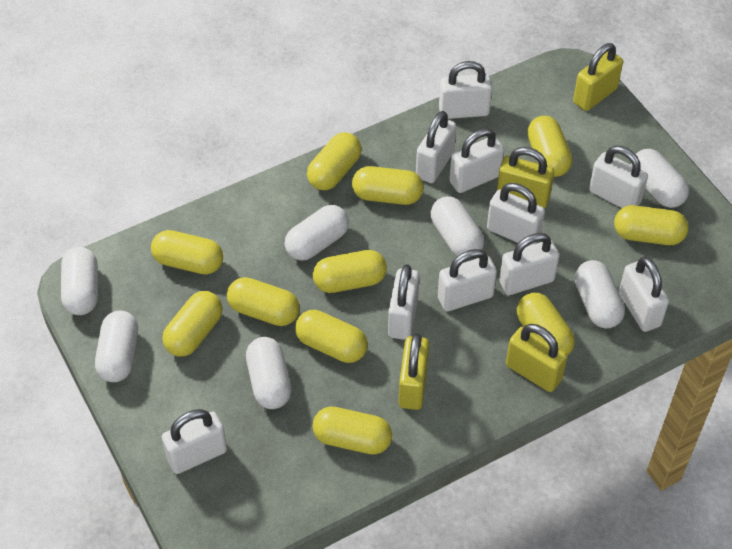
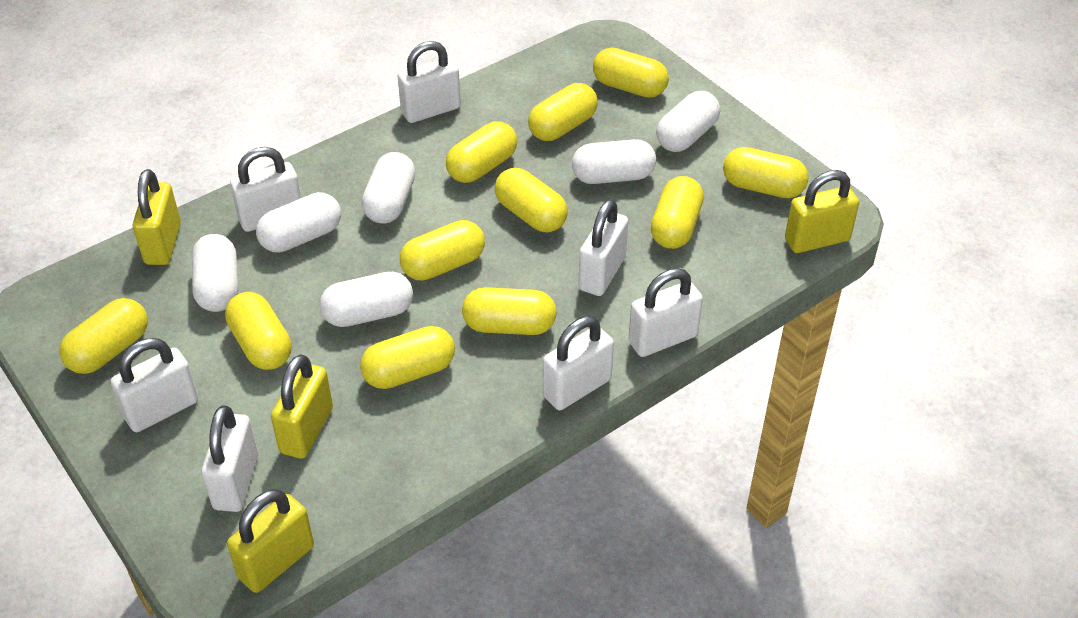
white capsule: 7 -> 6
white padlock: 10 -> 7

